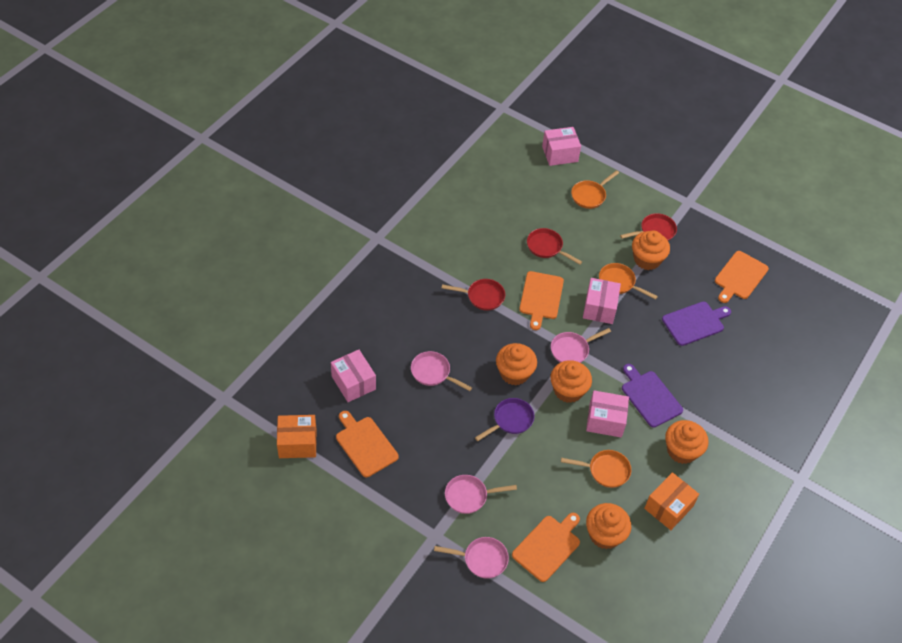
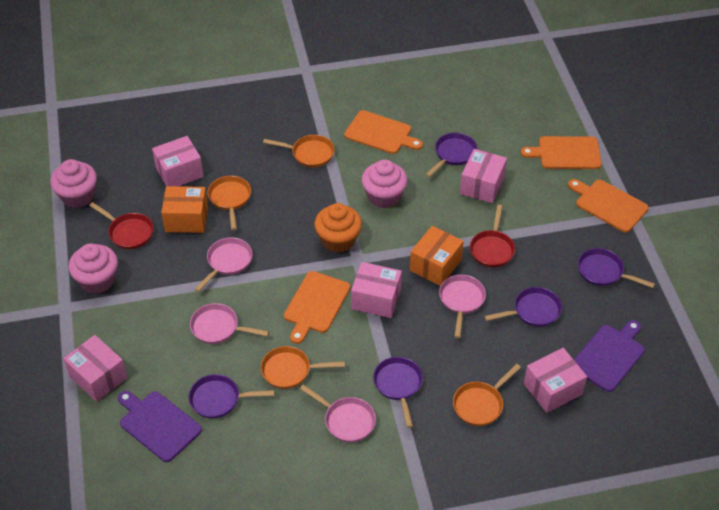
orange cupcake: 5 -> 1
orange pan: 3 -> 4
pink box: 4 -> 5
pink cupcake: 0 -> 3
purple pan: 1 -> 5
red pan: 3 -> 2

